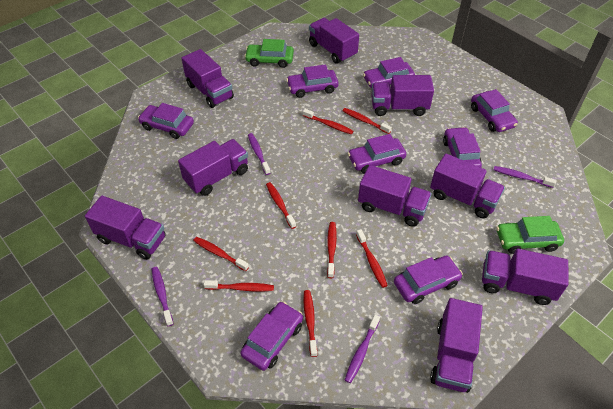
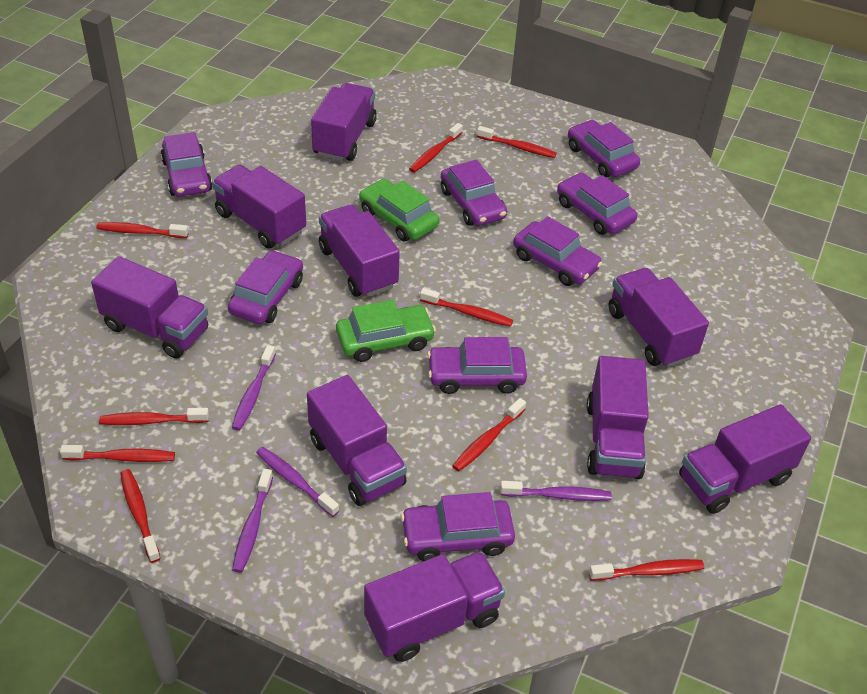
red toothbrush: 8 -> 9

